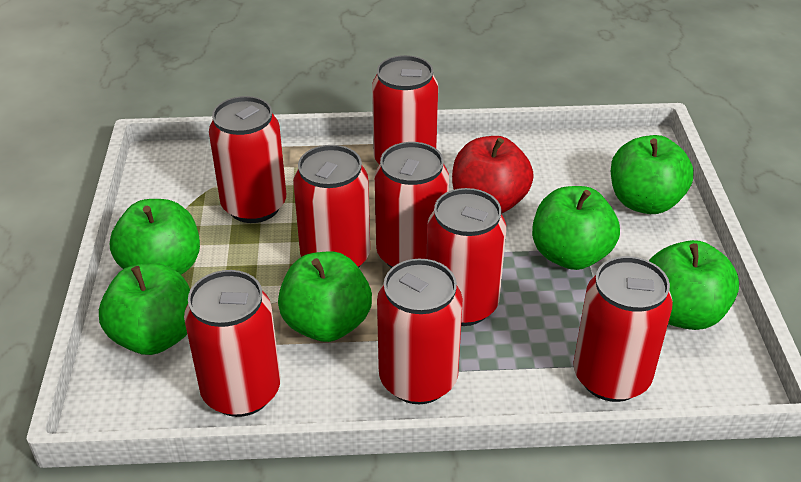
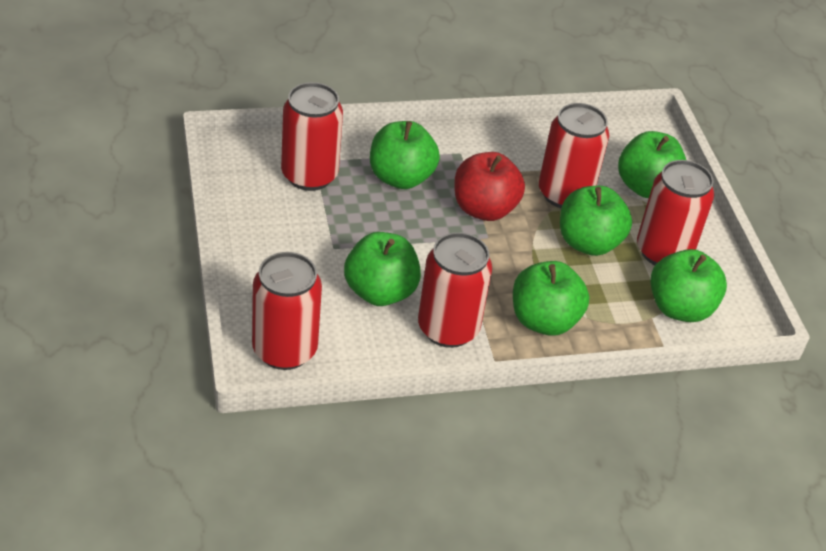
red can: 8 -> 5

